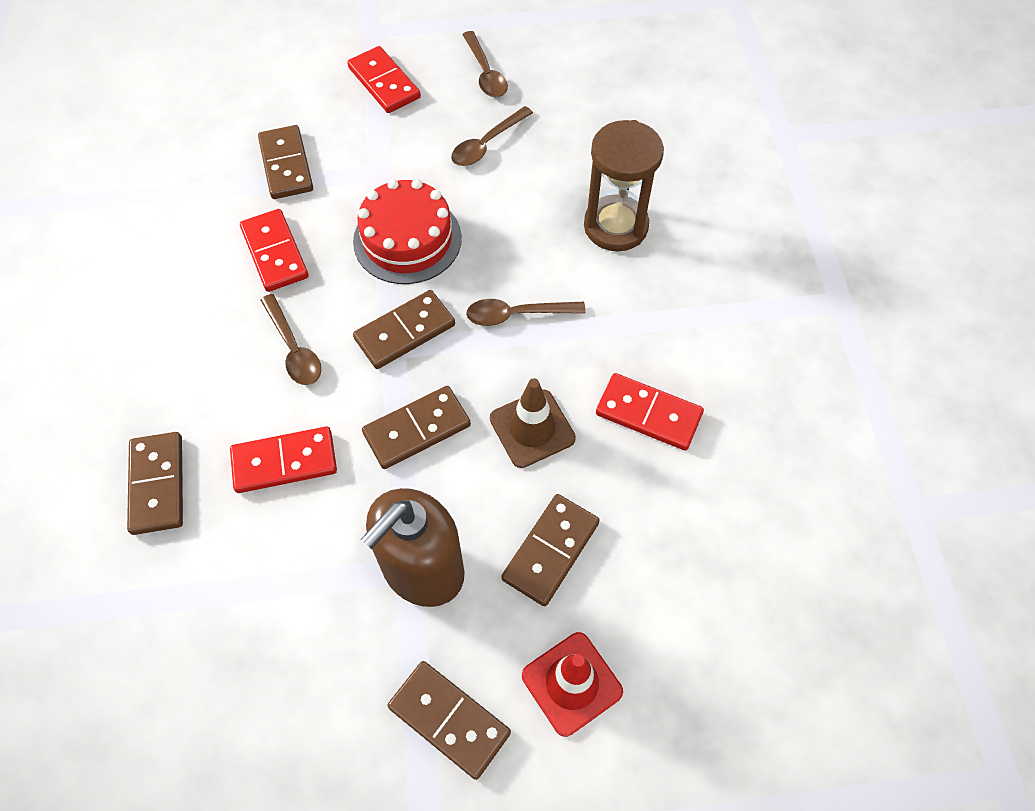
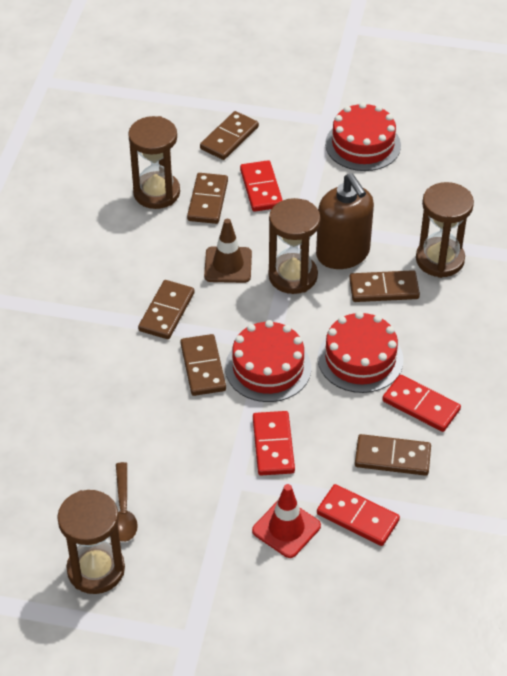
brown hourglass: 1 -> 4
brown spoon: 4 -> 1
red cake: 1 -> 3

